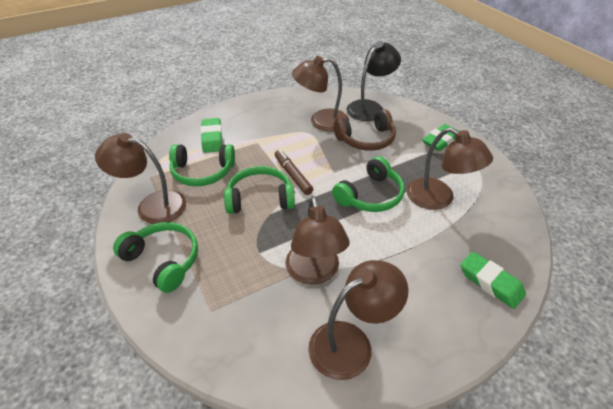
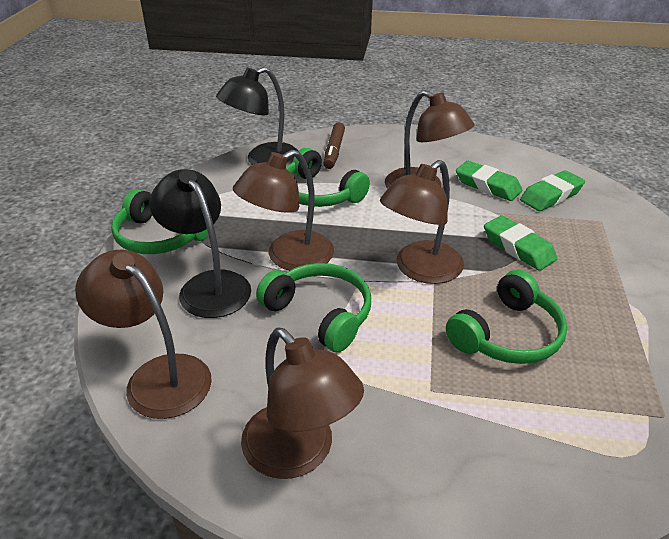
black lamp: 1 -> 2
brown headphones: 1 -> 0

